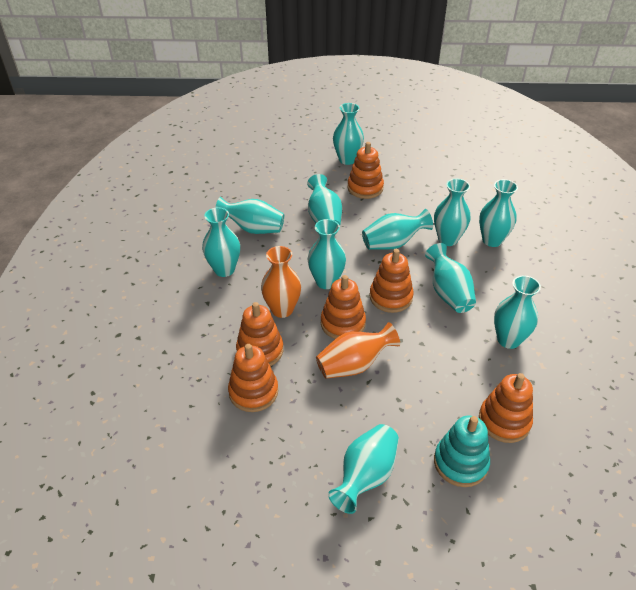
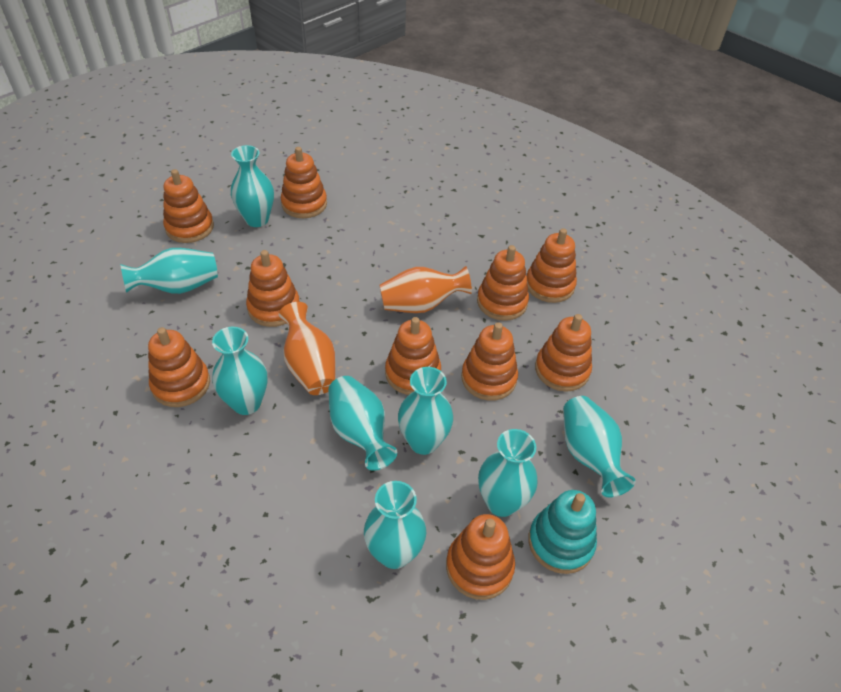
orange stacking toy: 6 -> 10
turquoise vase: 11 -> 8

